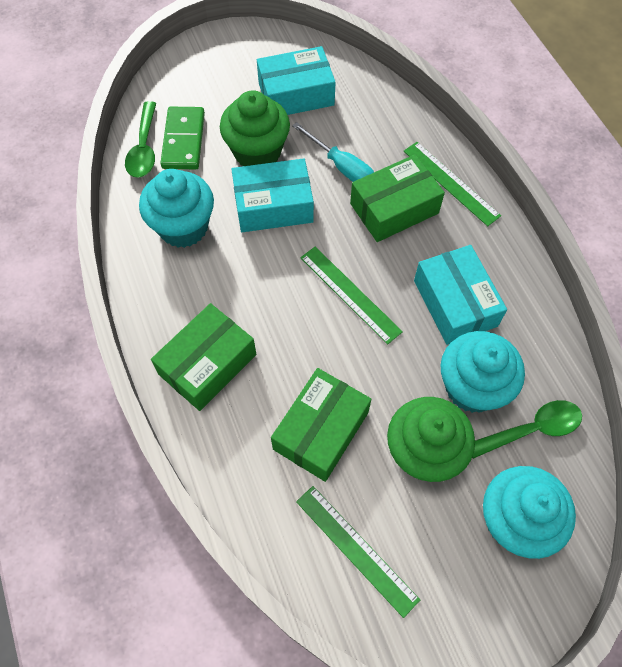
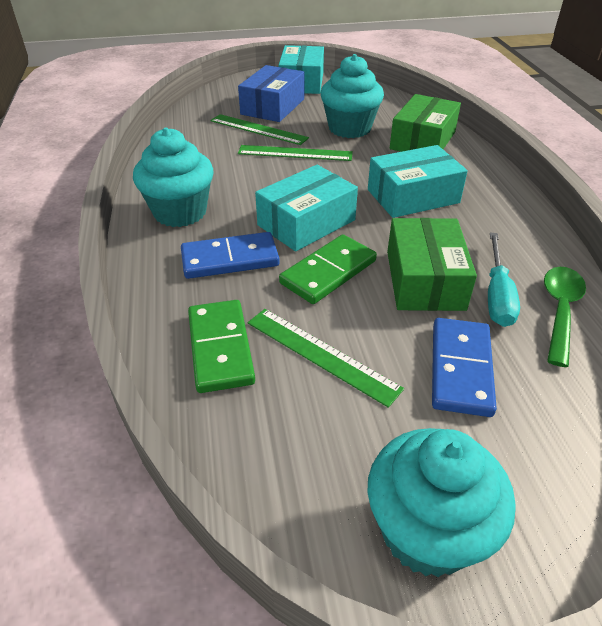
blue box: 0 -> 1
blue domino: 0 -> 2
green box: 3 -> 2
green cupcake: 2 -> 0
green domino: 1 -> 2
green spoon: 2 -> 1

